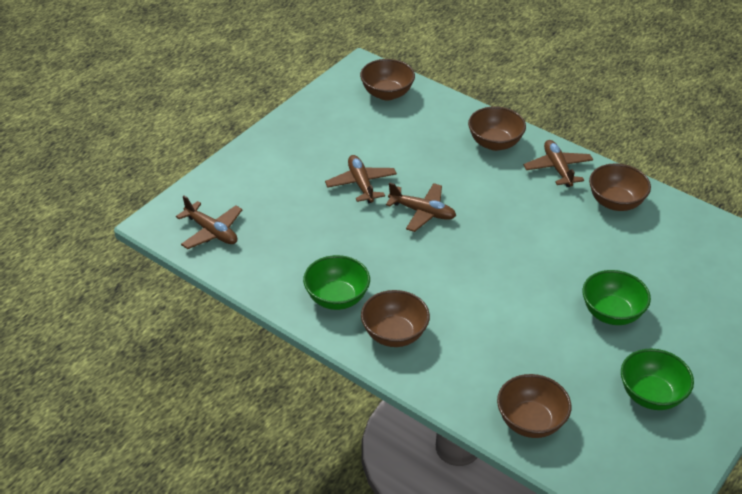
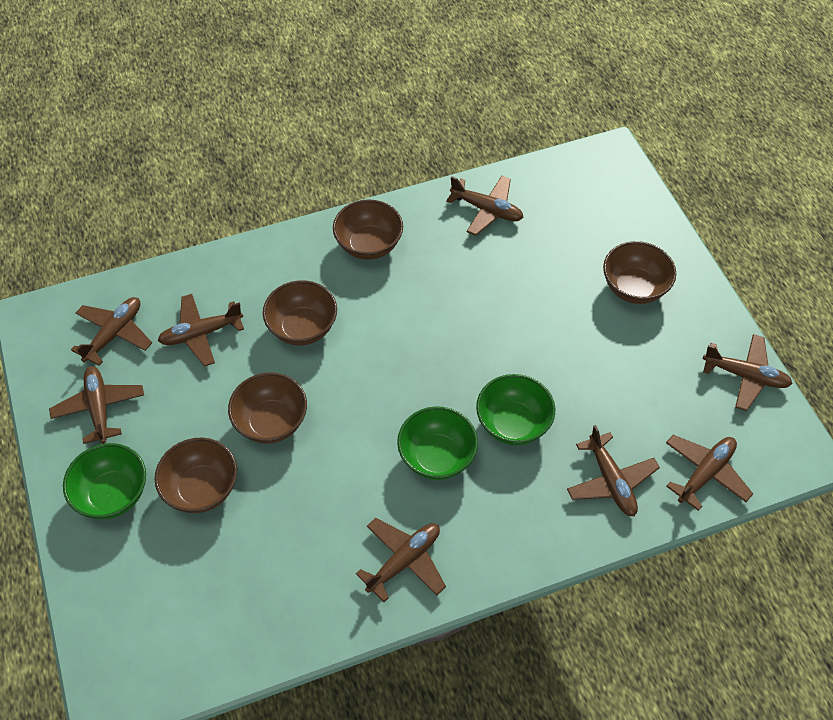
brown plane: 4 -> 8

